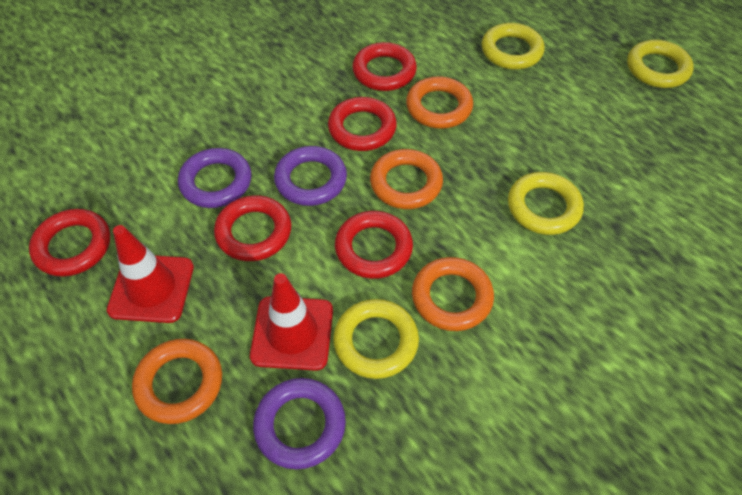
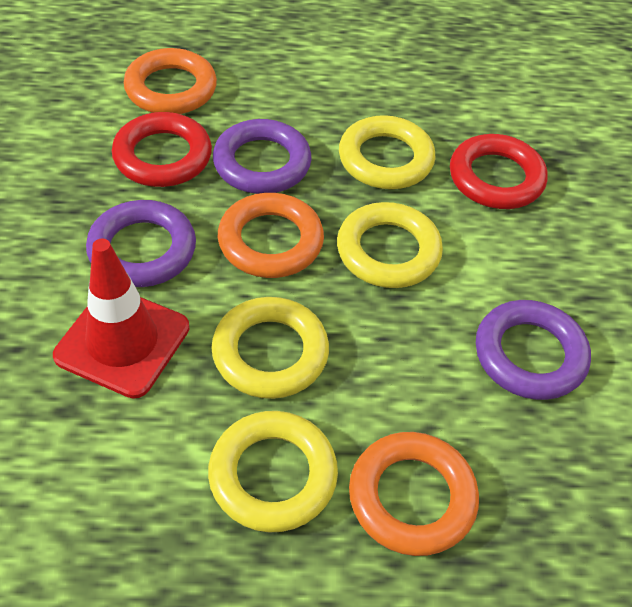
orange ring: 4 -> 3
red ring: 5 -> 2
red traffic cone: 2 -> 1

